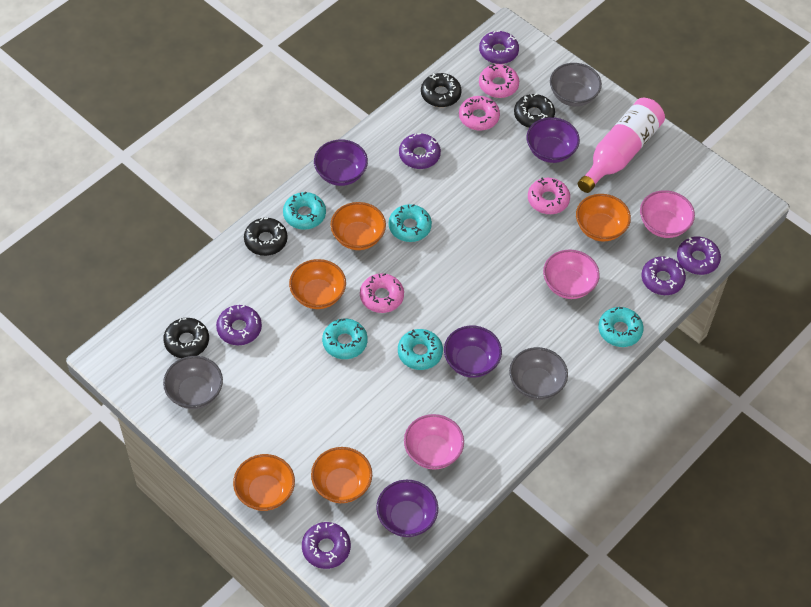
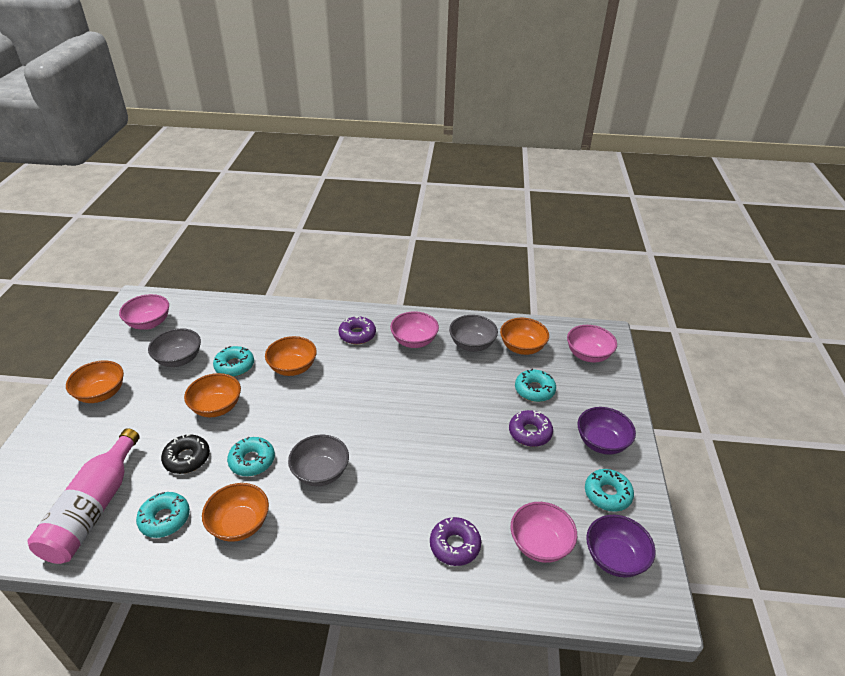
black donut: 4 -> 1
pink bowl: 3 -> 4
pink donut: 4 -> 0
purple bowl: 4 -> 2
purple donut: 6 -> 3

